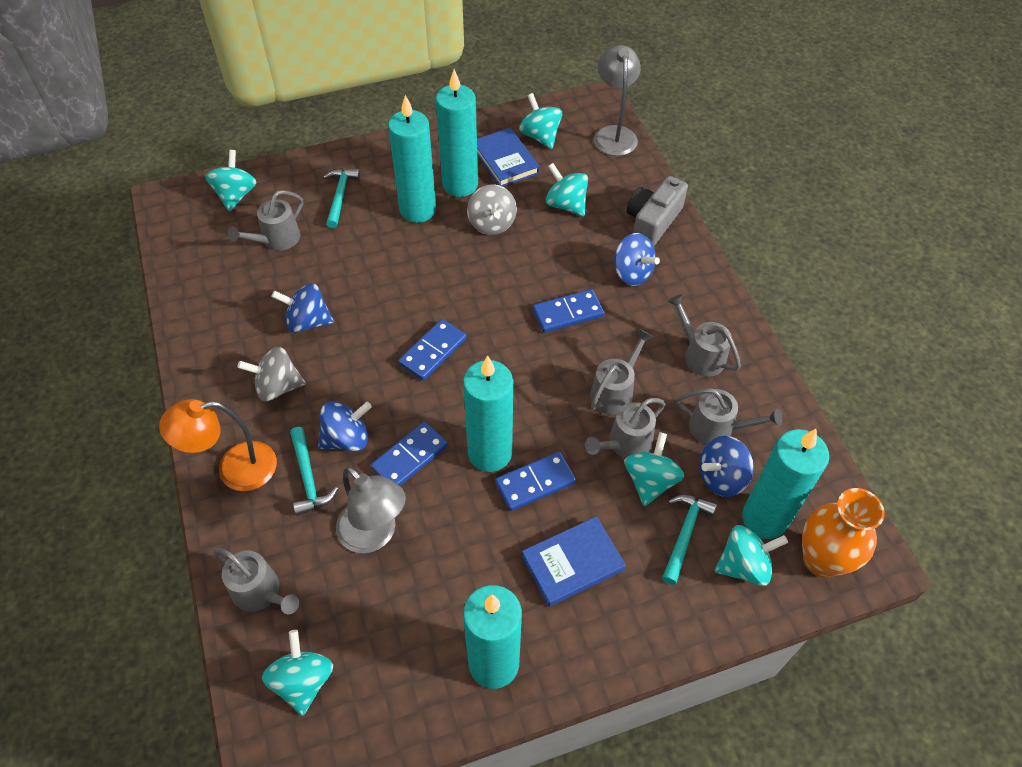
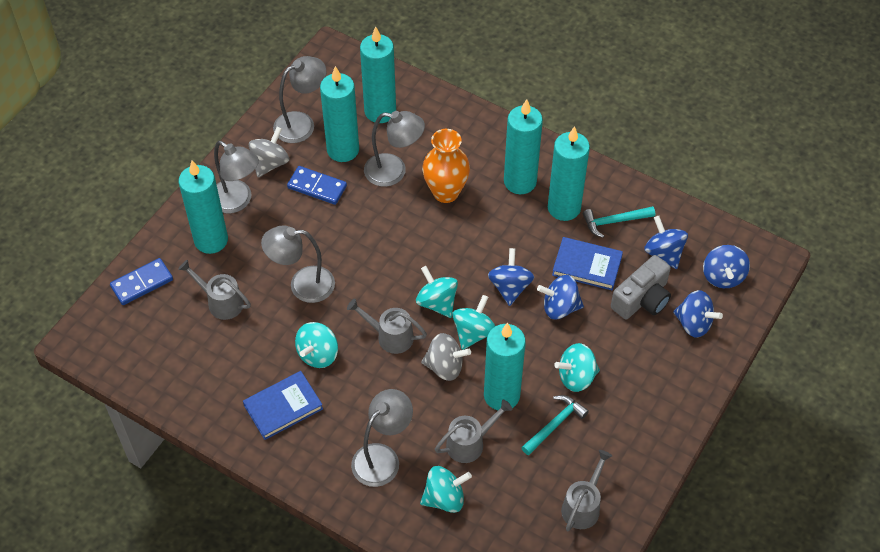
blue domino: 4 -> 2
blue spinning top: 4 -> 5
grey lamp: 2 -> 5
grey watering can: 6 -> 4
orange lamp: 1 -> 0
turquoise candle: 5 -> 6
turquoise hammer: 3 -> 2
turquoise spinning top: 6 -> 5

